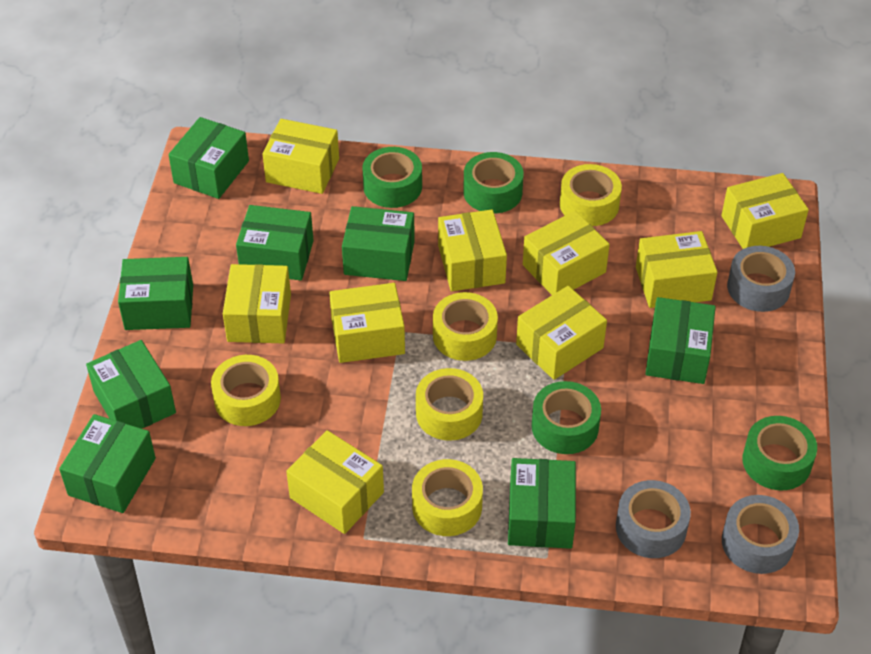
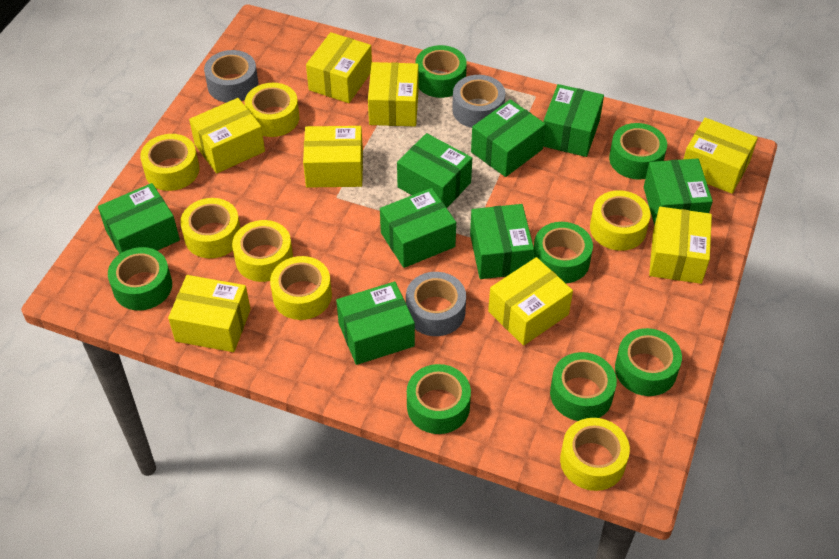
green tape: 4 -> 7
yellow box: 9 -> 8
yellow tape: 5 -> 7

